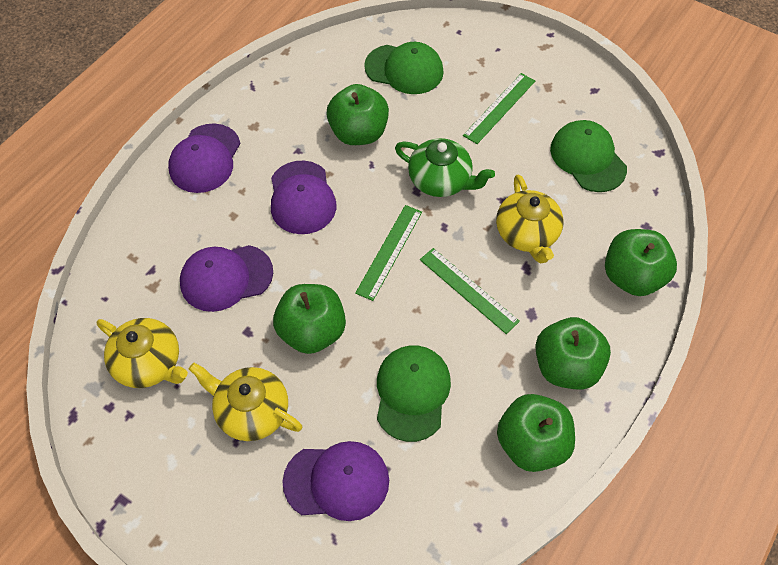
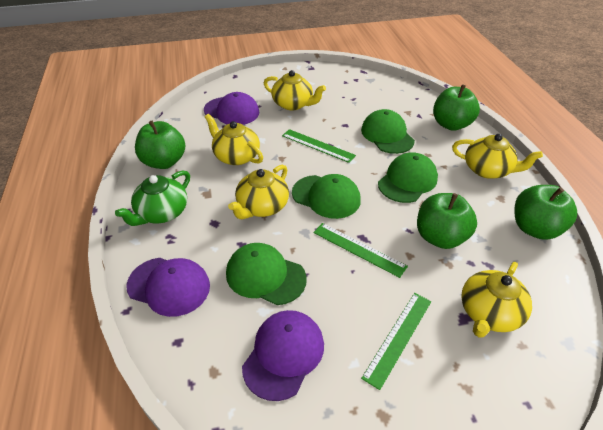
green apple: 5 -> 4
green cap: 3 -> 4
purple cap: 4 -> 3
yellow teapot: 3 -> 5

